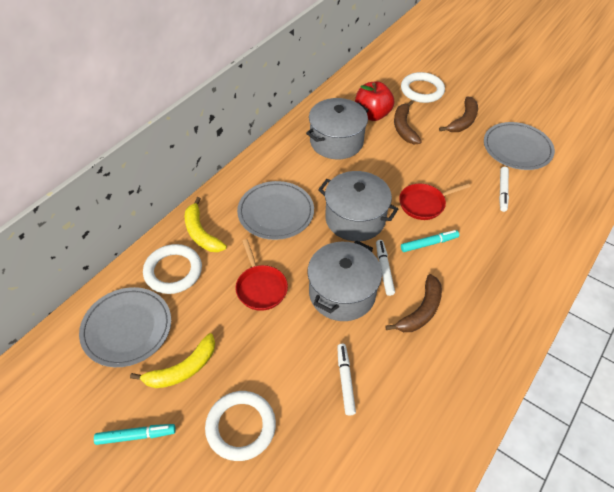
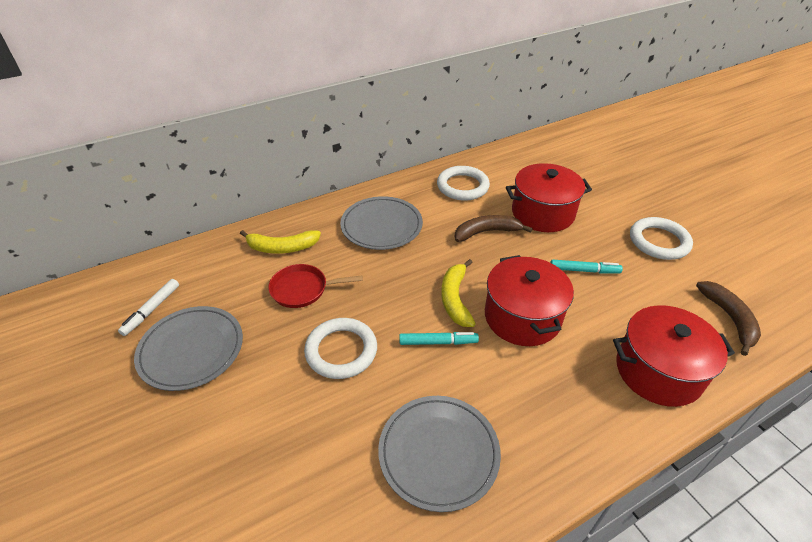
brown banana: 3 -> 2
grey pot: 3 -> 0
red apple: 1 -> 0
red pan: 2 -> 1
red pot: 0 -> 3
white marker: 3 -> 1

